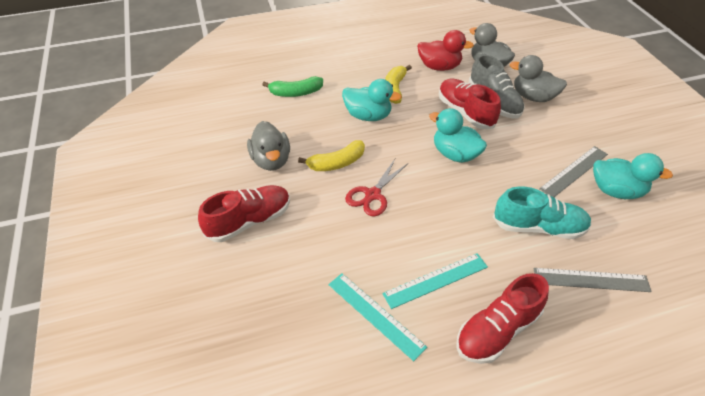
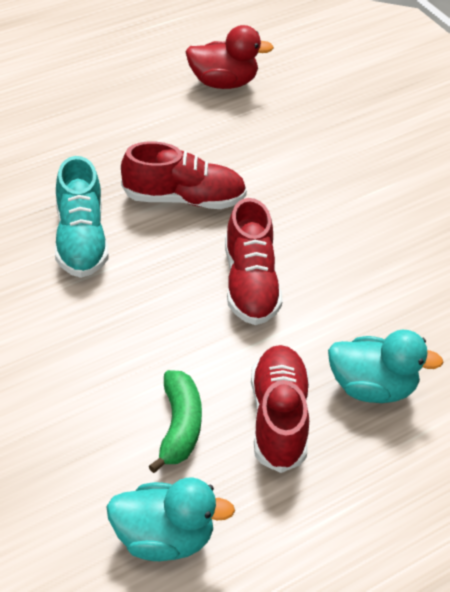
grey duck: 3 -> 0
grey ruler: 2 -> 0
grey shoe: 1 -> 0
red scissors: 1 -> 0
turquoise duck: 3 -> 2
turquoise ruler: 2 -> 0
yellow banana: 2 -> 0

